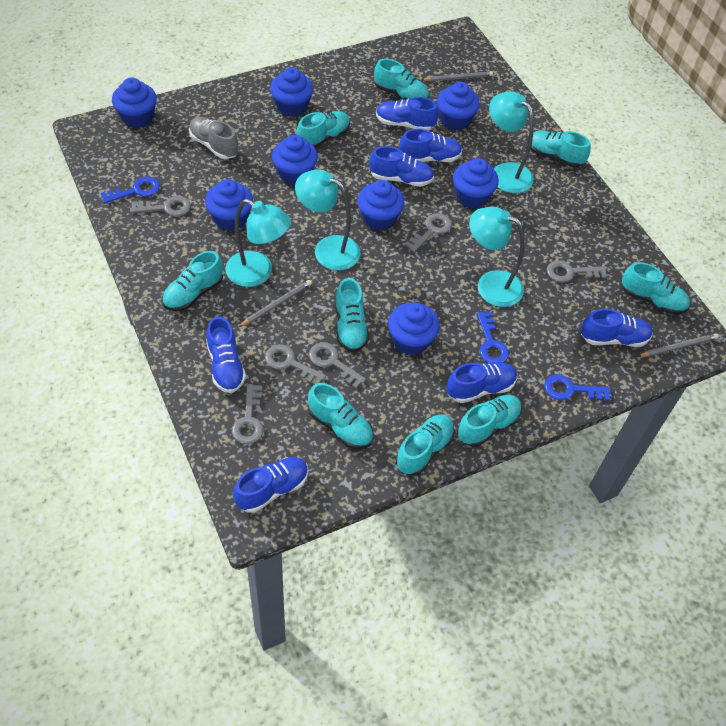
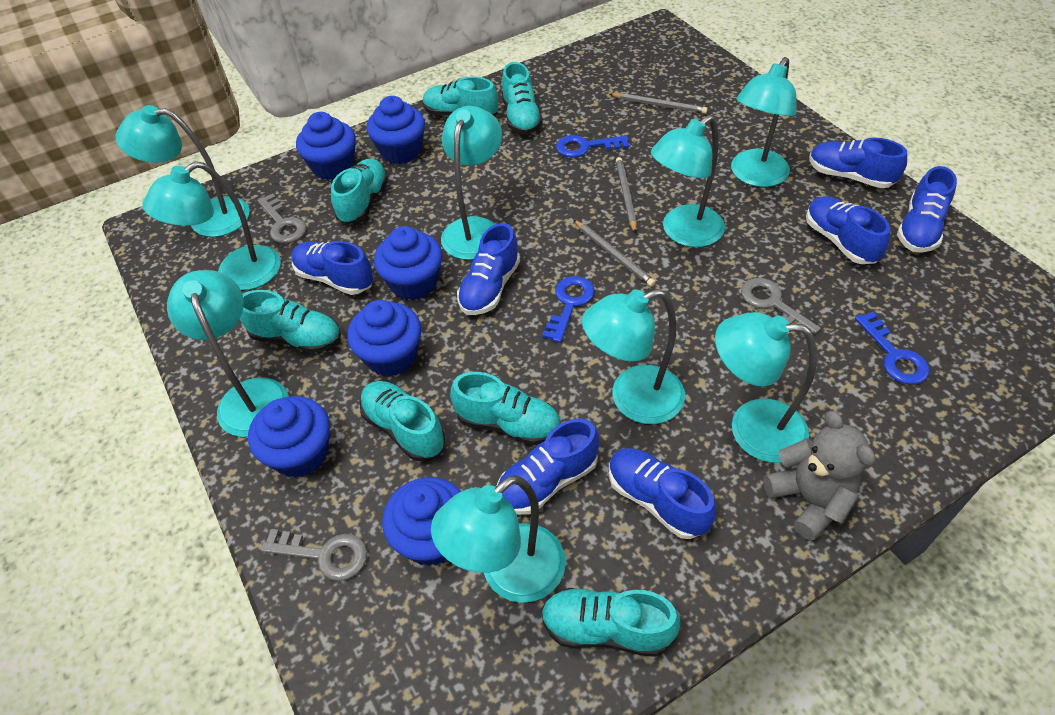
blue cupcake: 8 -> 6
grey key: 6 -> 3
grey shoe: 1 -> 0
grey teddy bear: 0 -> 1
turquoise lamp: 4 -> 9
turquoise shoe: 9 -> 7

